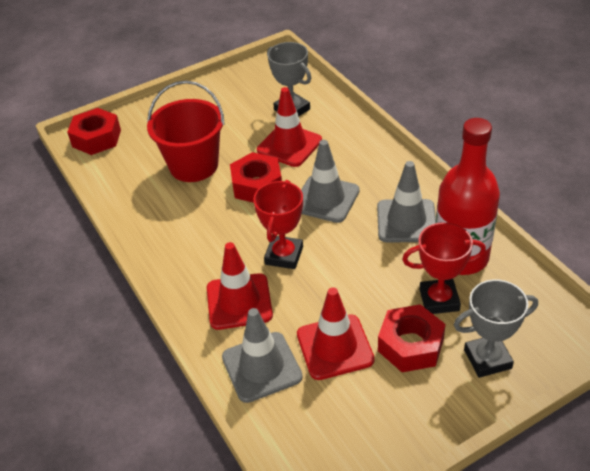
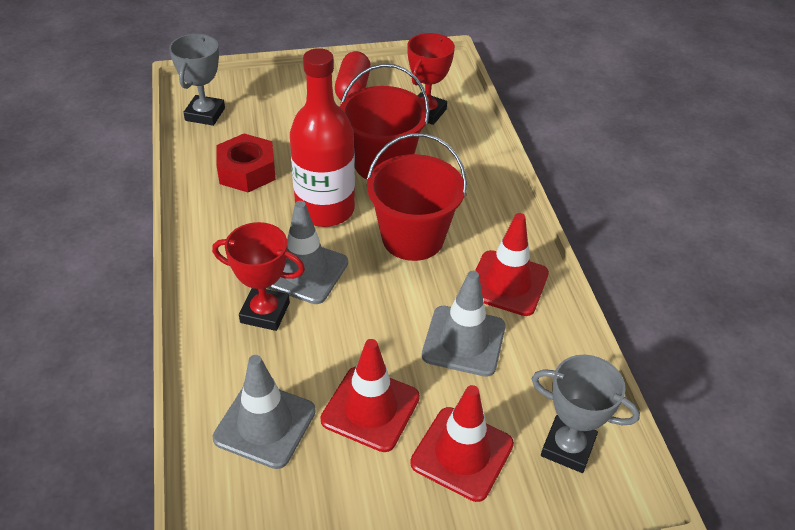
red bucket: 1 -> 2
red capsule: 0 -> 1
red nut: 3 -> 1

